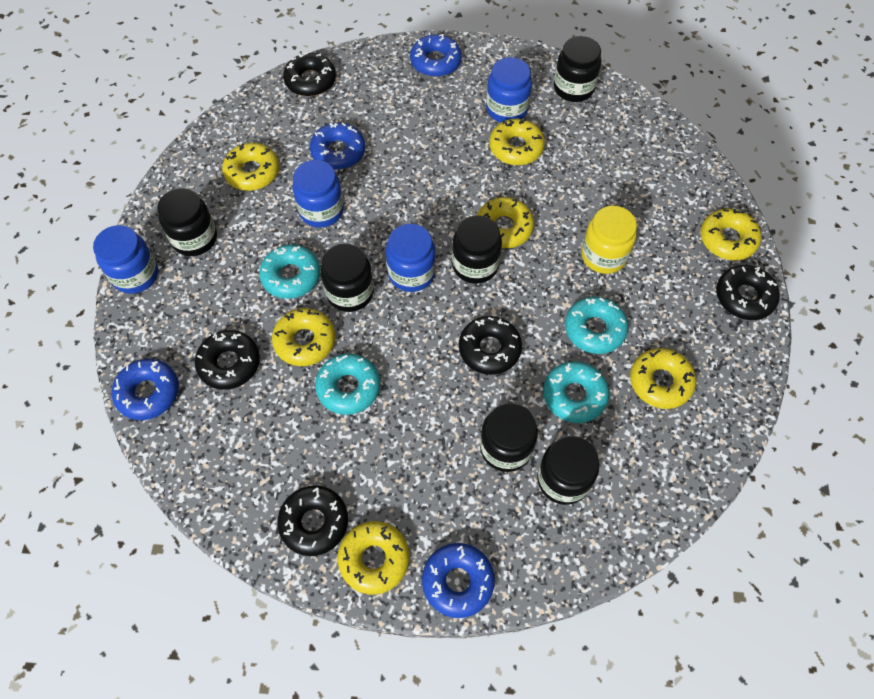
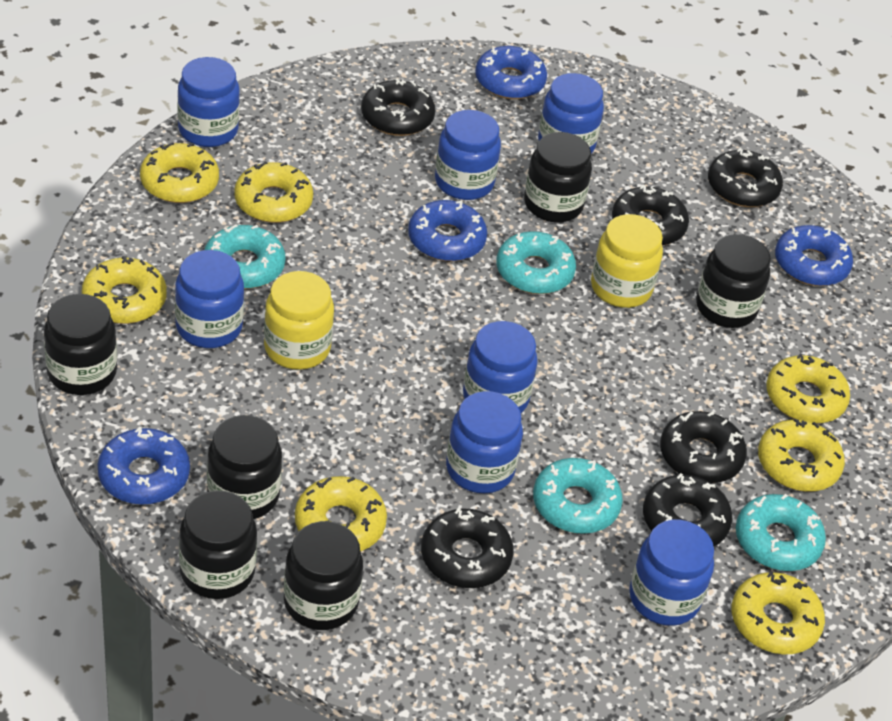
black donut: 5 -> 6
blue jar: 4 -> 7
yellow jar: 1 -> 2

